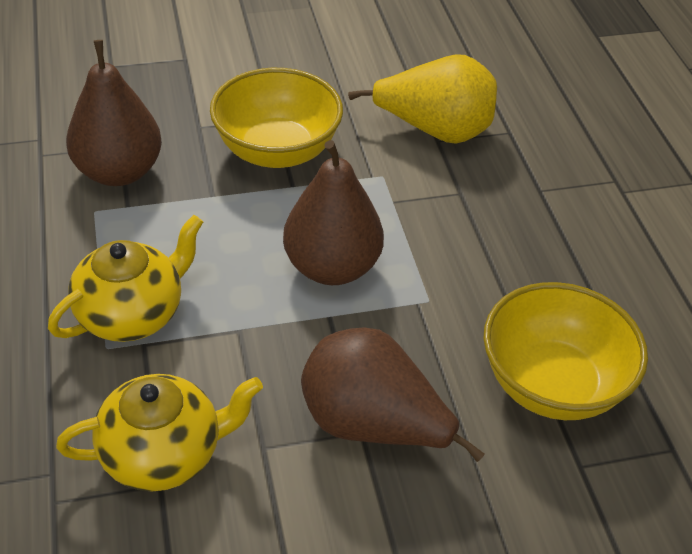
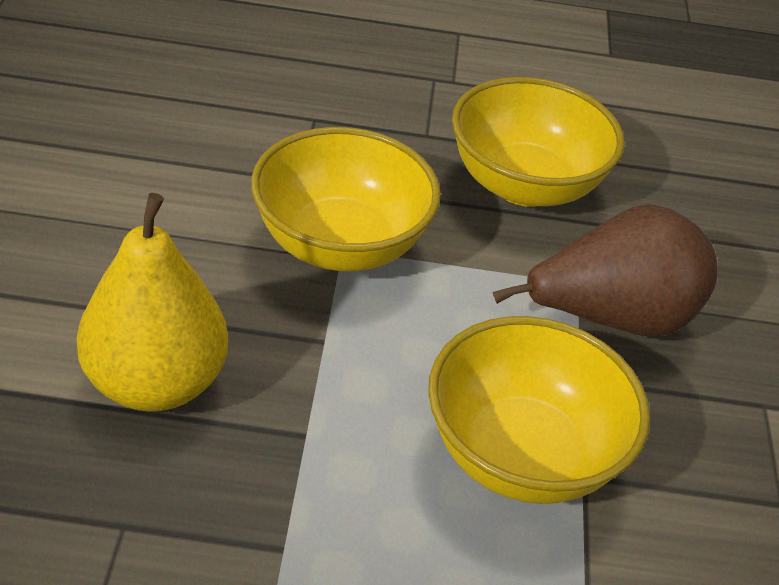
brown pear: 3 -> 1
yellow bowl: 2 -> 3
yellow teapot: 2 -> 0

